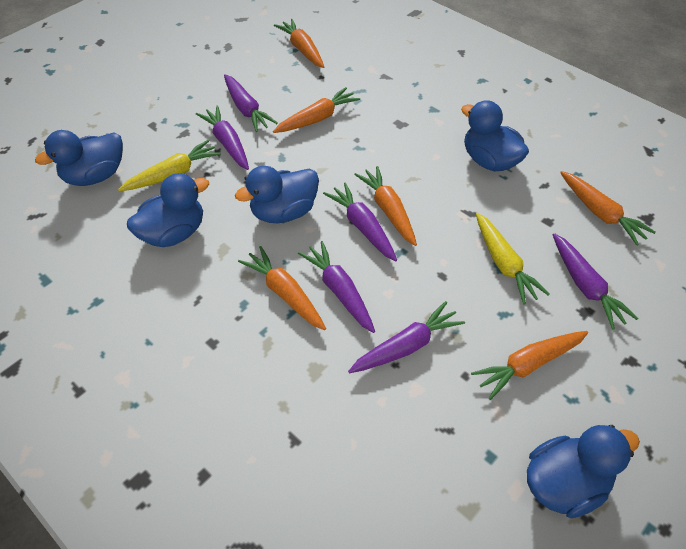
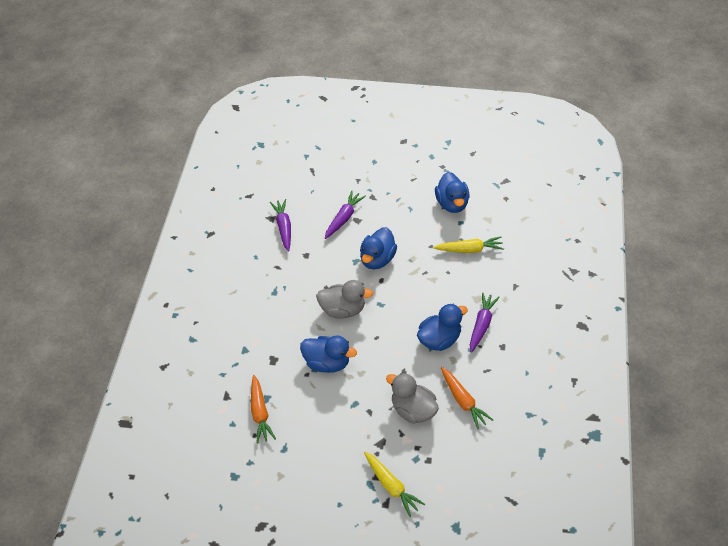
blue duck: 5 -> 4
grey duck: 0 -> 2
orange carrot: 6 -> 2
purple carrot: 6 -> 3

